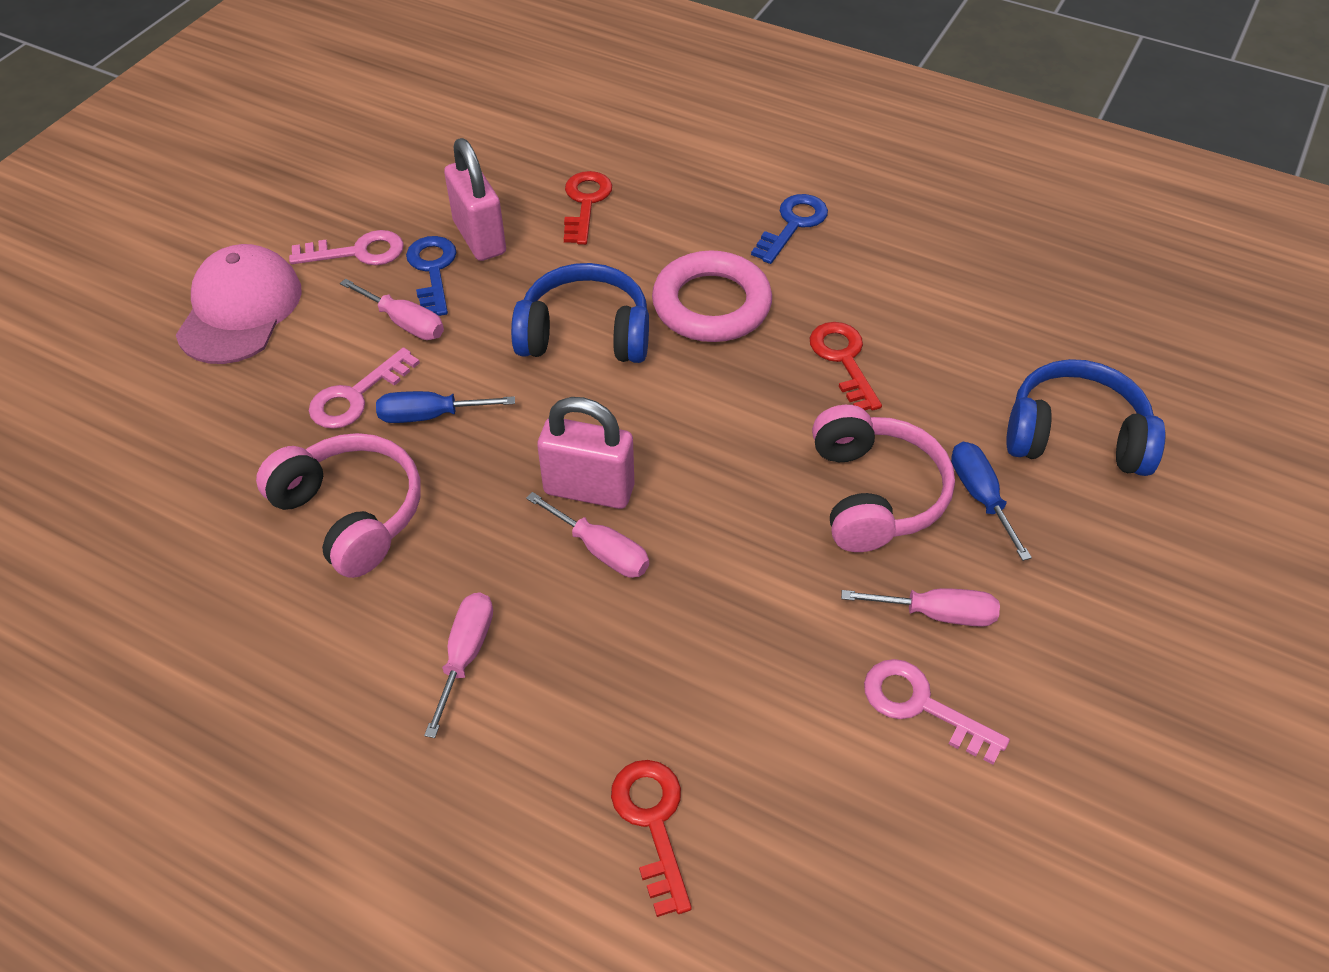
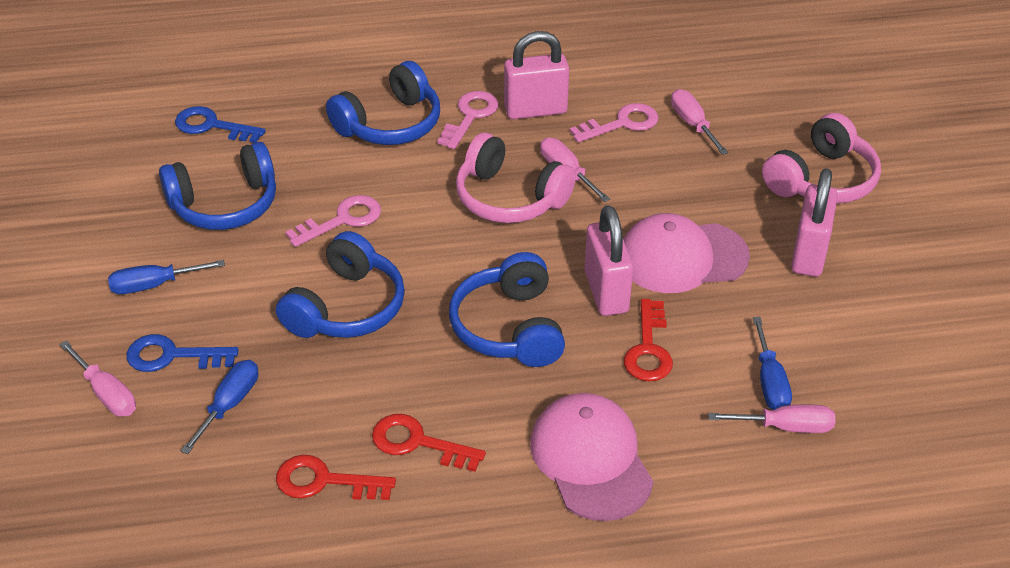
blue headphones: 2 -> 4
blue screwdriver: 2 -> 3
pink cap: 1 -> 2
pink padlock: 2 -> 3
pink ring: 1 -> 0

